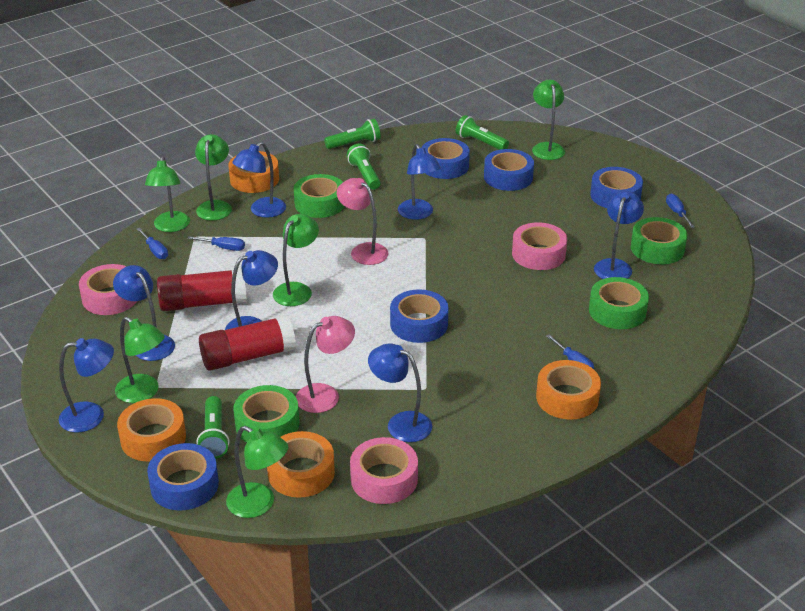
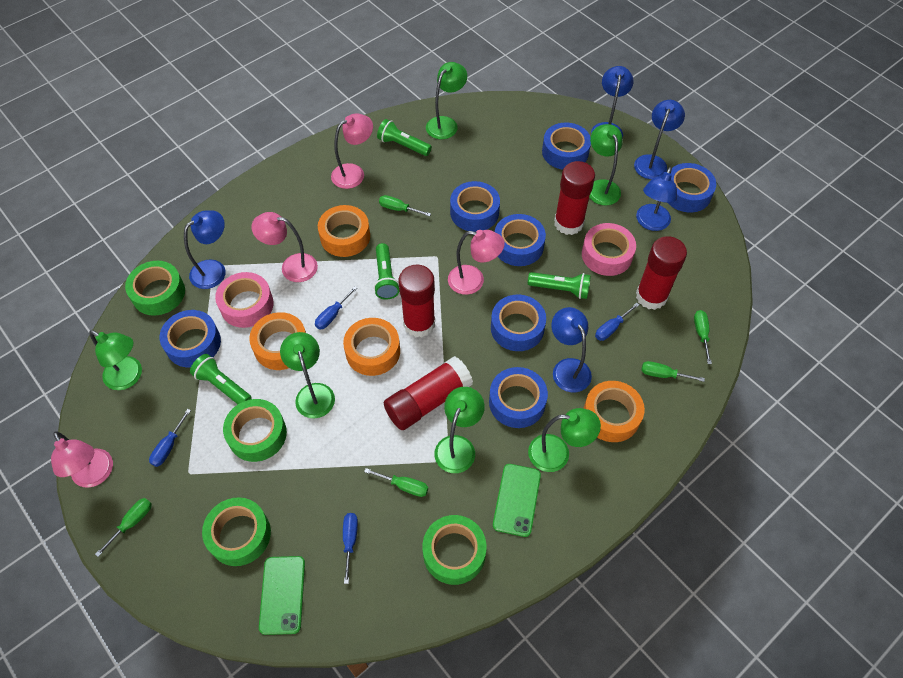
blue lamp: 7 -> 5
blue tape: 5 -> 7
green phone: 0 -> 2
green screwdriver: 0 -> 5
pink lamp: 2 -> 4
pink tape: 3 -> 2
red glue stick: 2 -> 4

